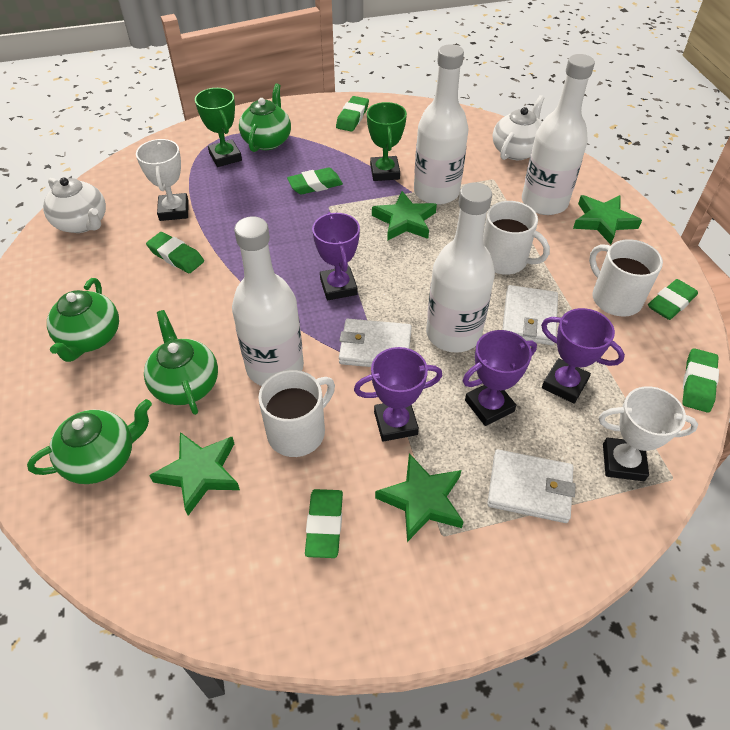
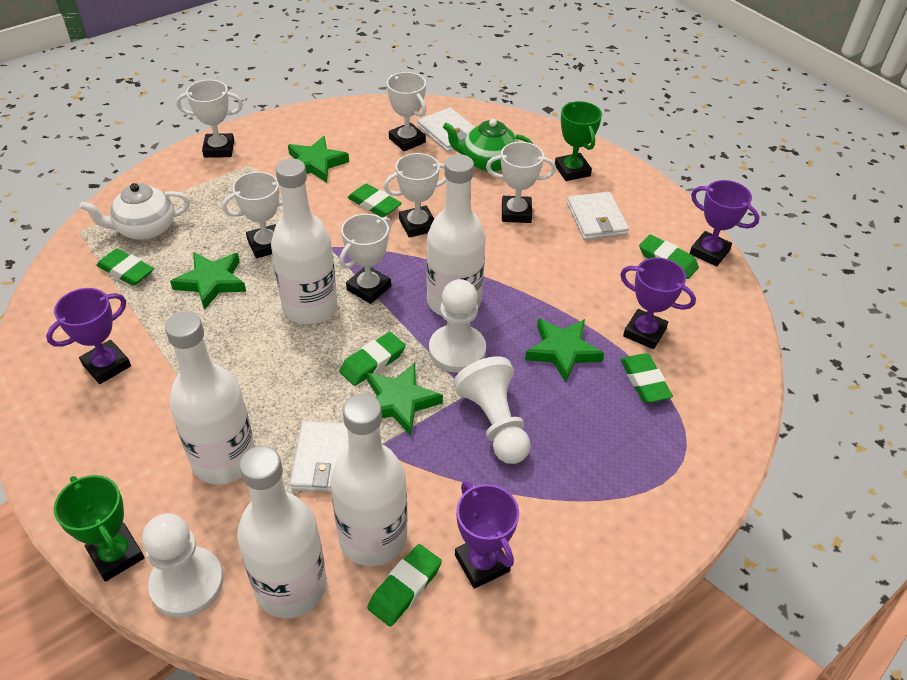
green teapot: 4 -> 1
white bottle: 4 -> 5
white mug: 3 -> 0
white pawn: 0 -> 3
white teapot: 2 -> 1
white trophy: 2 -> 6

